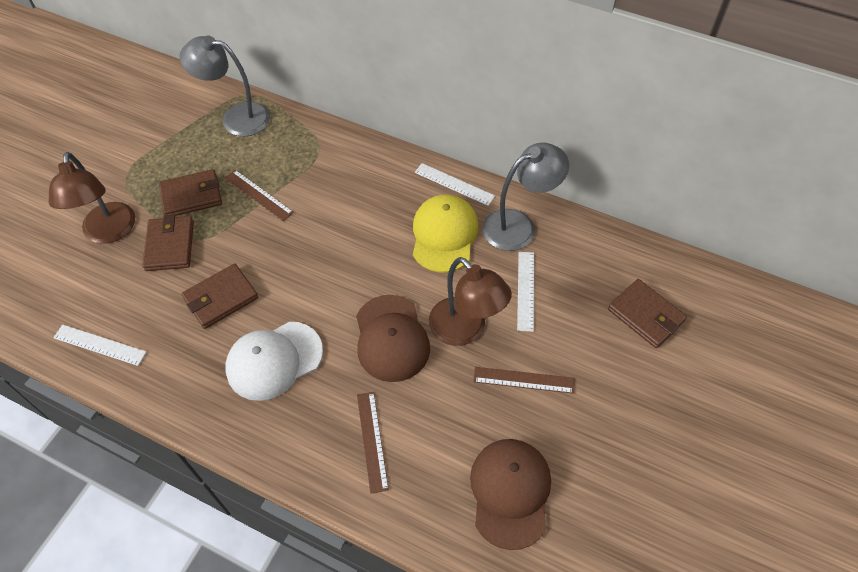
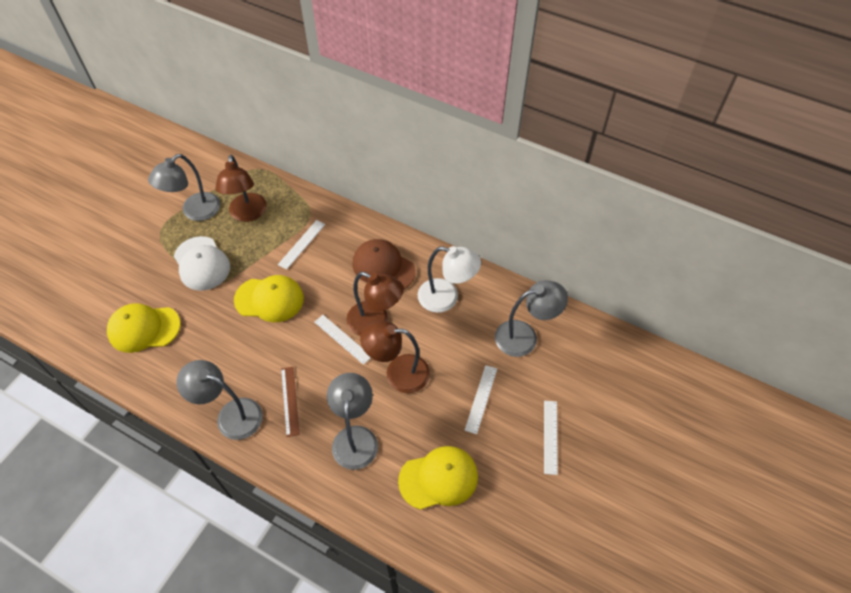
brown cap: 2 -> 1
brown lamp: 2 -> 3
brown ruler: 3 -> 1
brown wallet: 4 -> 0
grey lamp: 2 -> 4
white lamp: 0 -> 1
white ruler: 3 -> 4
yellow cap: 1 -> 3

